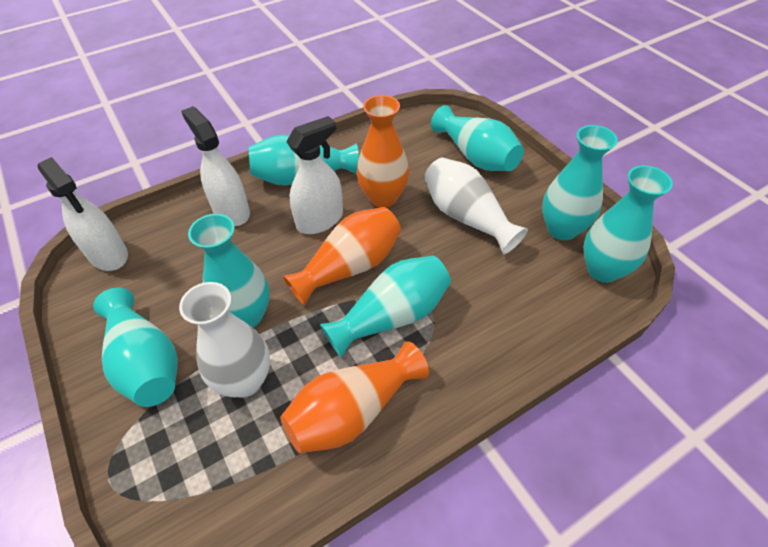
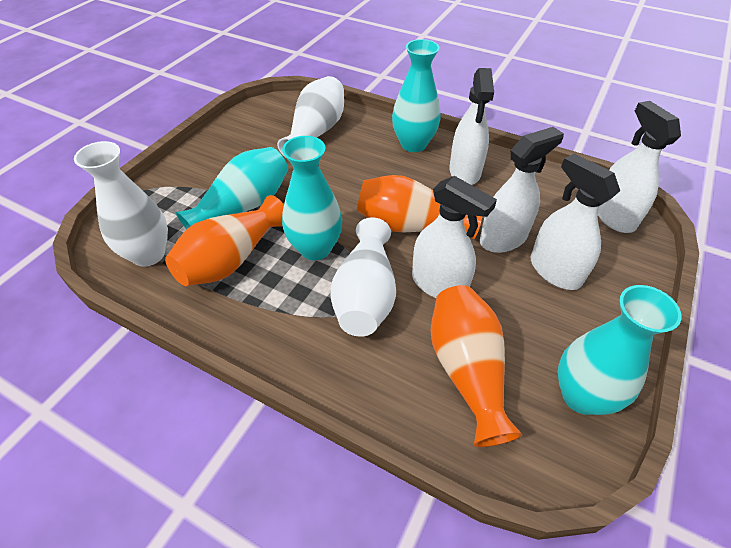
turquoise vase: 7 -> 4
white spray bottle: 3 -> 5
white vase: 2 -> 3

